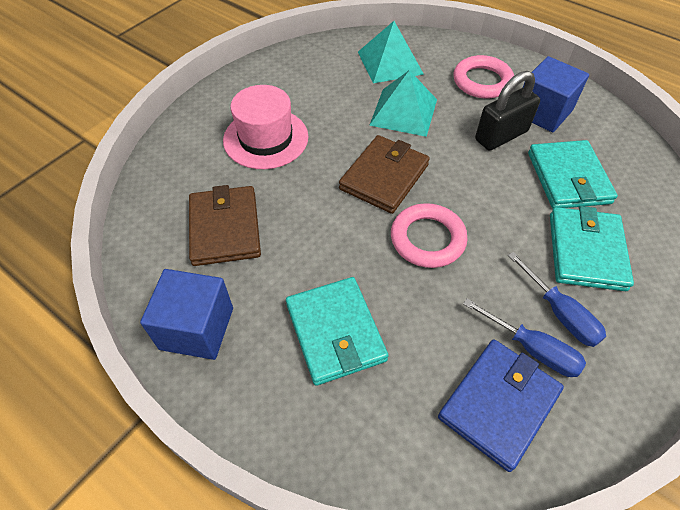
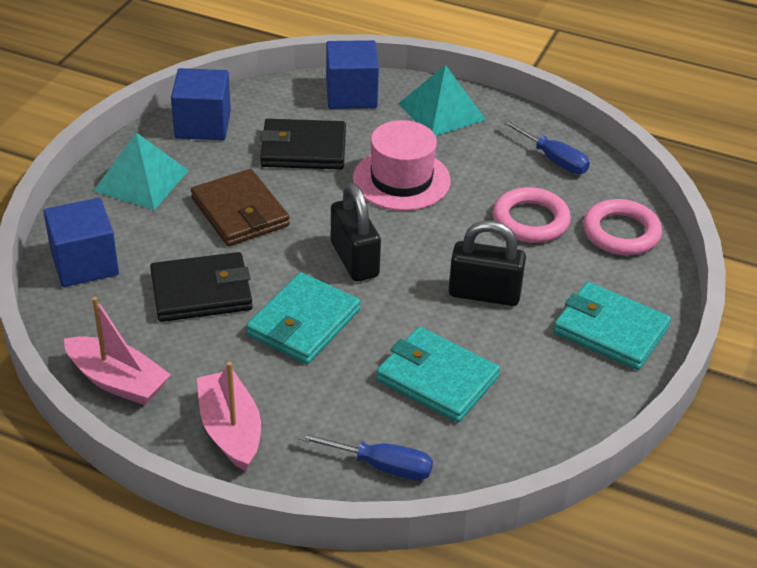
black padlock: 1 -> 2
black wallet: 0 -> 2
blue cube: 2 -> 3
blue wallet: 1 -> 0
brown wallet: 2 -> 1
pink boat: 0 -> 2

